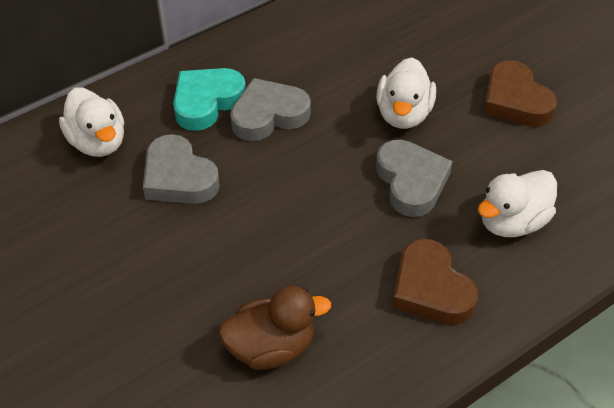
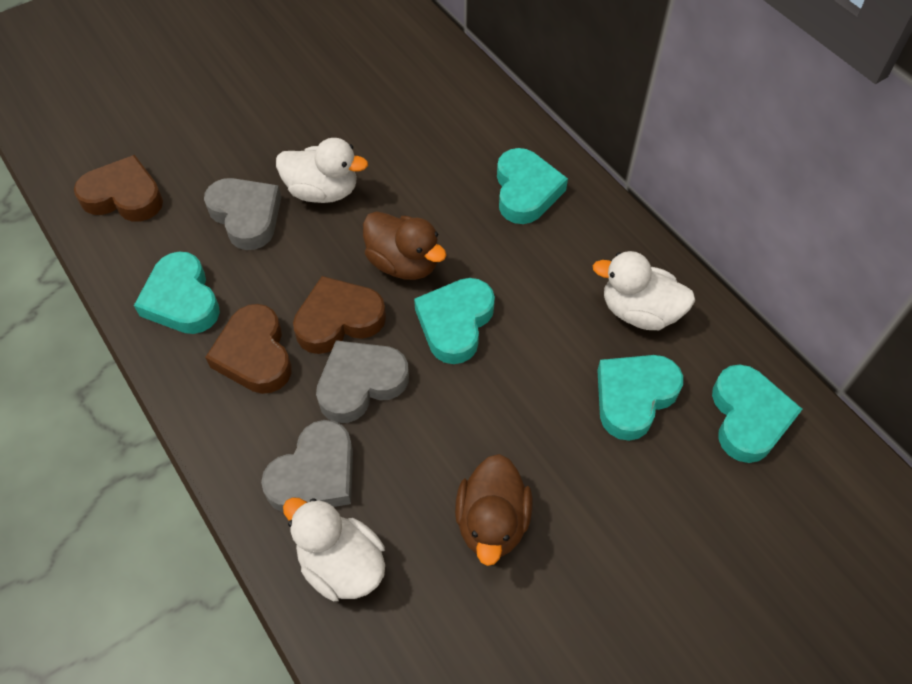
brown duck: 1 -> 2
brown heart: 2 -> 3
turquoise heart: 1 -> 5

